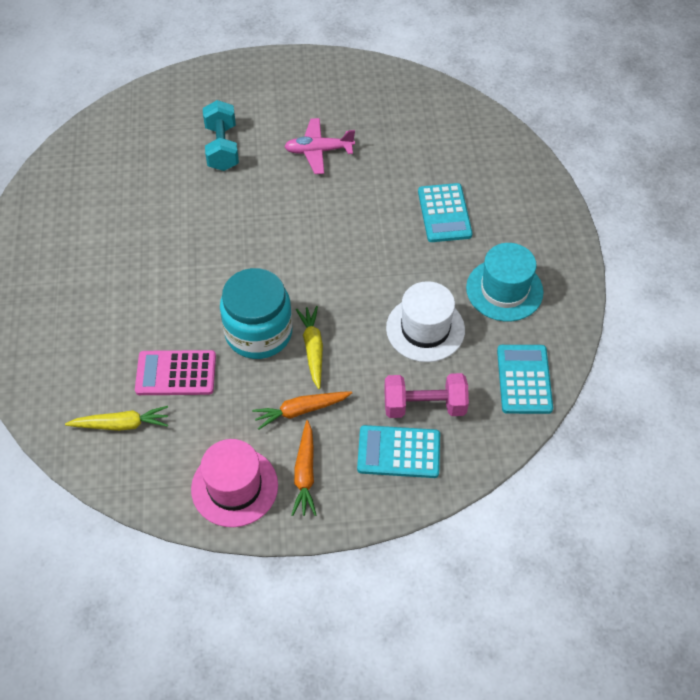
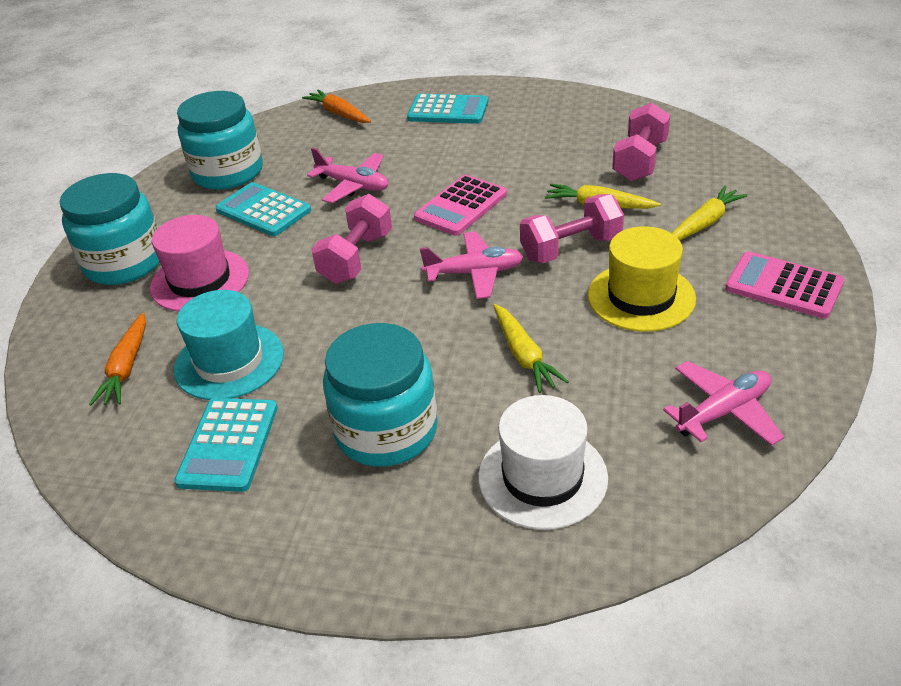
pink calculator: 1 -> 2
pink dumbbell: 1 -> 3
pink plane: 1 -> 3
turquoise dumbbell: 1 -> 0
turquoise jar: 1 -> 3
yellow carrot: 2 -> 3
yellow hat: 0 -> 1

